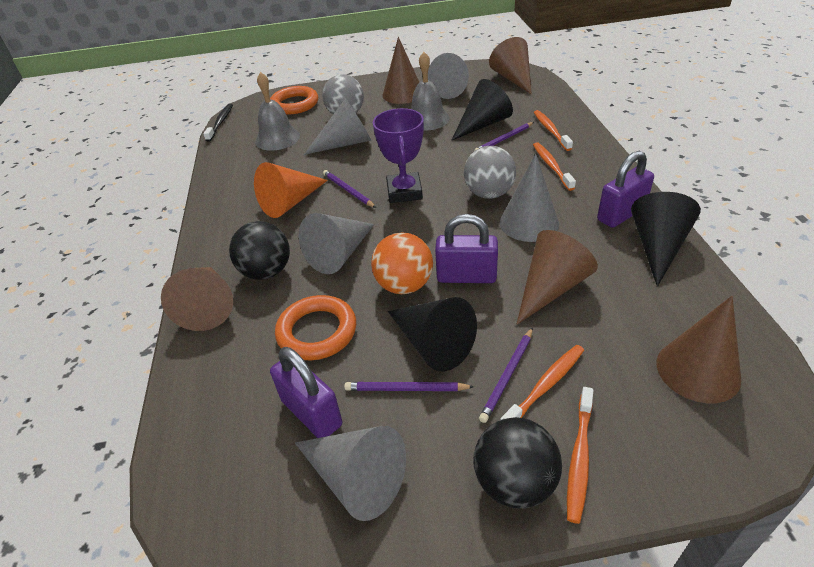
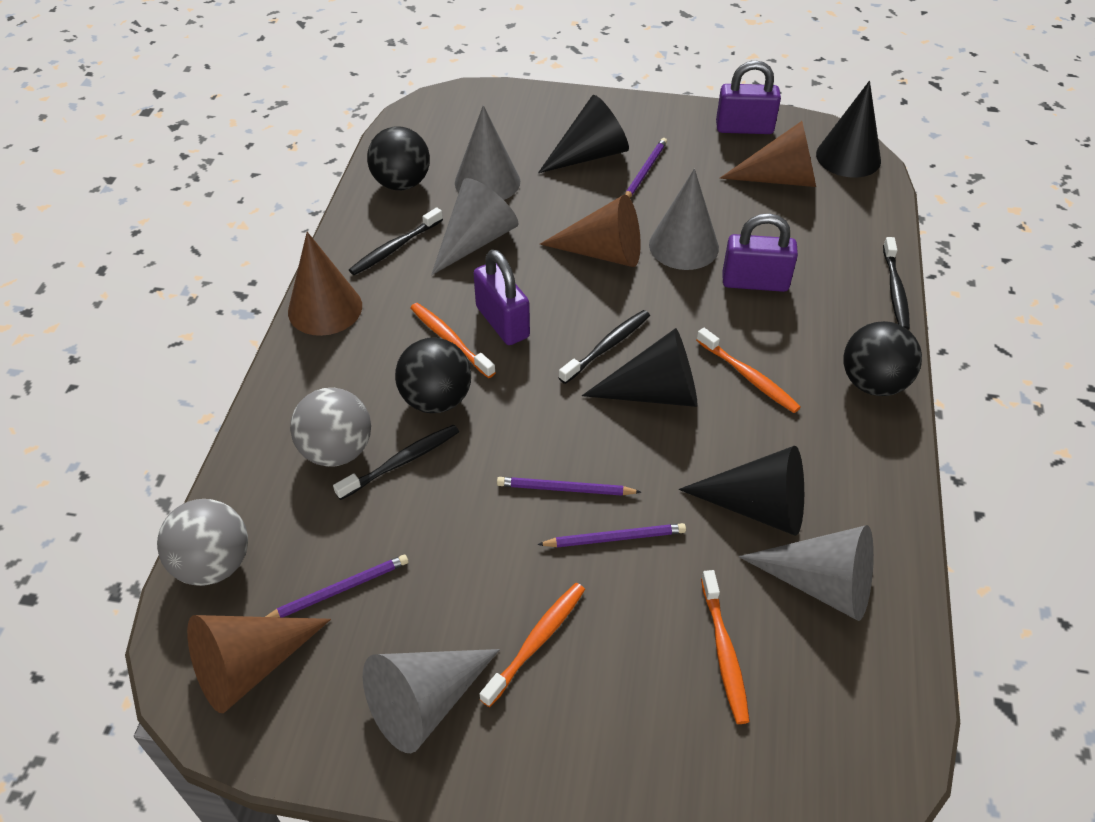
black ball: 2 -> 3
black cone: 3 -> 4
black toothbrush: 1 -> 4
brown cone: 5 -> 4
grey bell: 2 -> 0
orange ball: 1 -> 0
orange cone: 1 -> 0
orange ring: 2 -> 0
purple trophy: 1 -> 0

